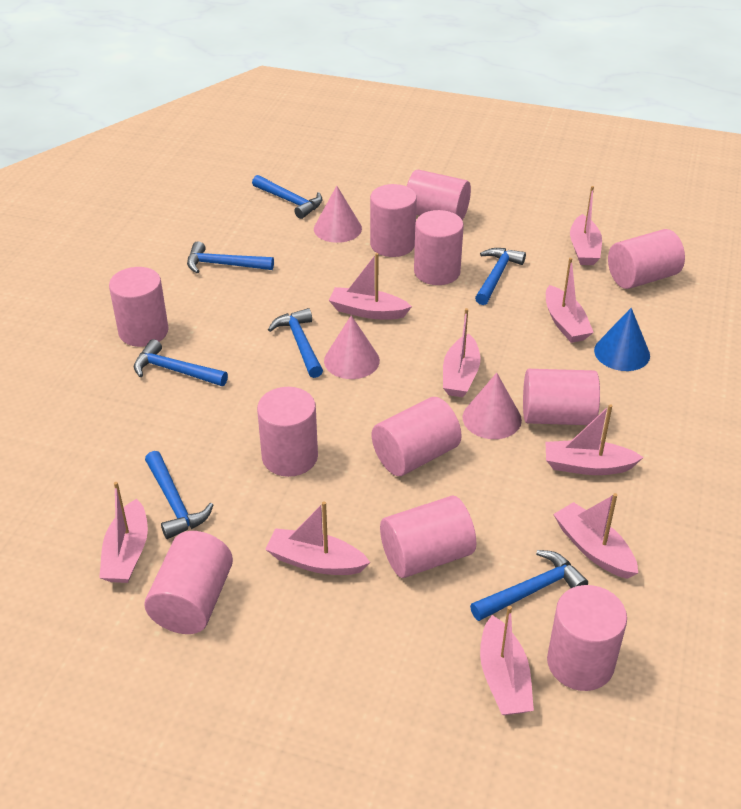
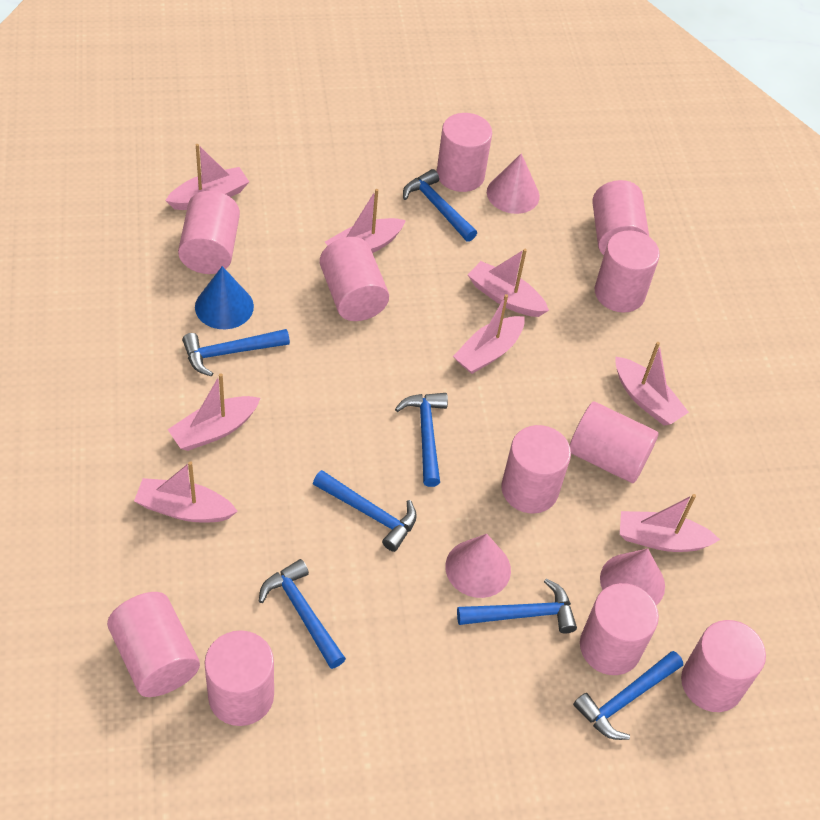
pink boat: 9 -> 8

